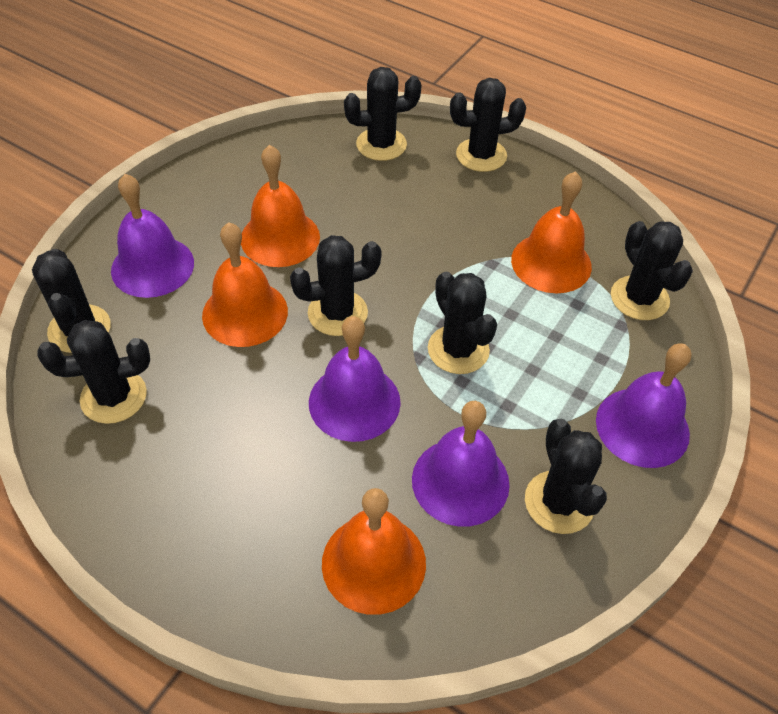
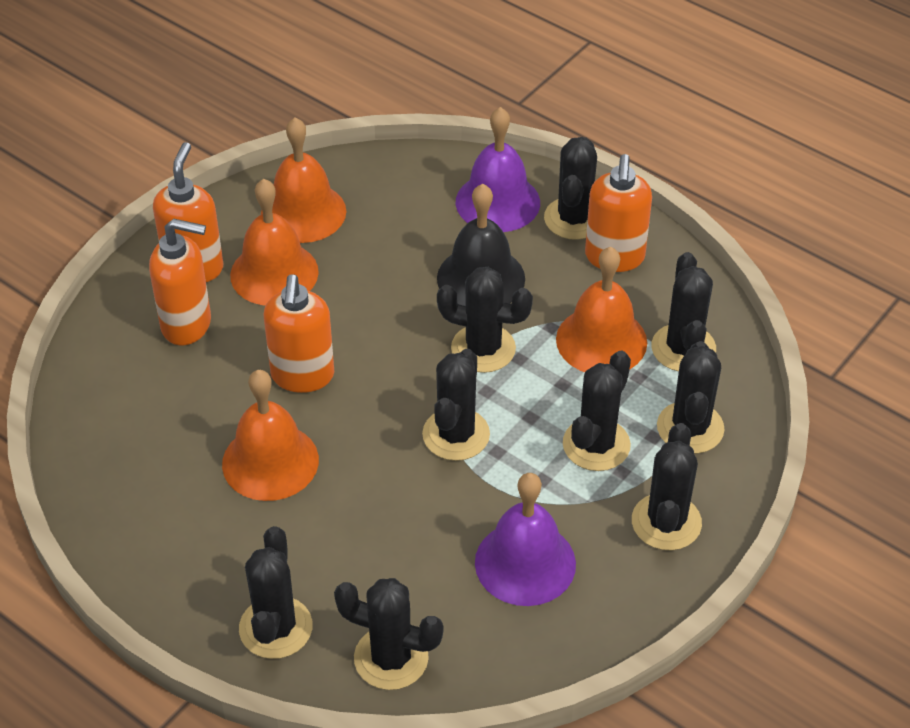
black bell: 0 -> 1
black cactus: 8 -> 9
orange soap dispenser: 0 -> 4
purple bell: 4 -> 2

